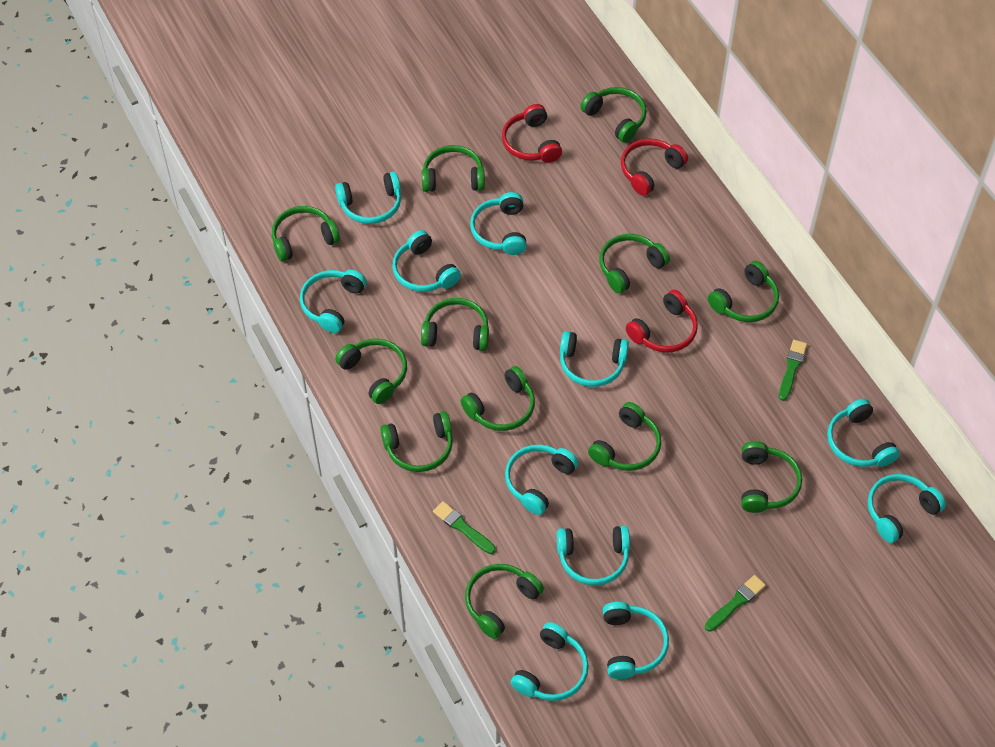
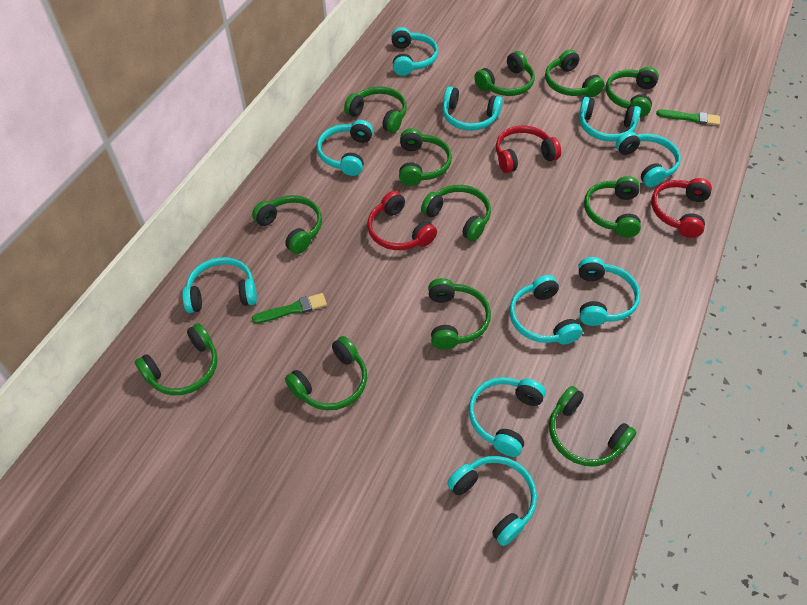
green brush: 3 -> 2
turquoise headphones: 11 -> 10

